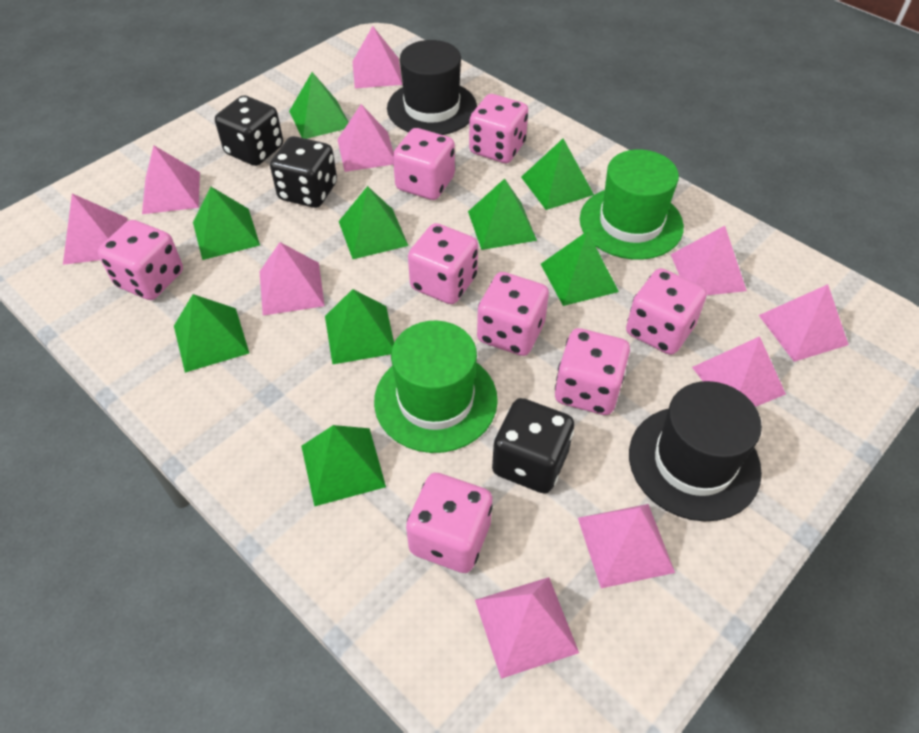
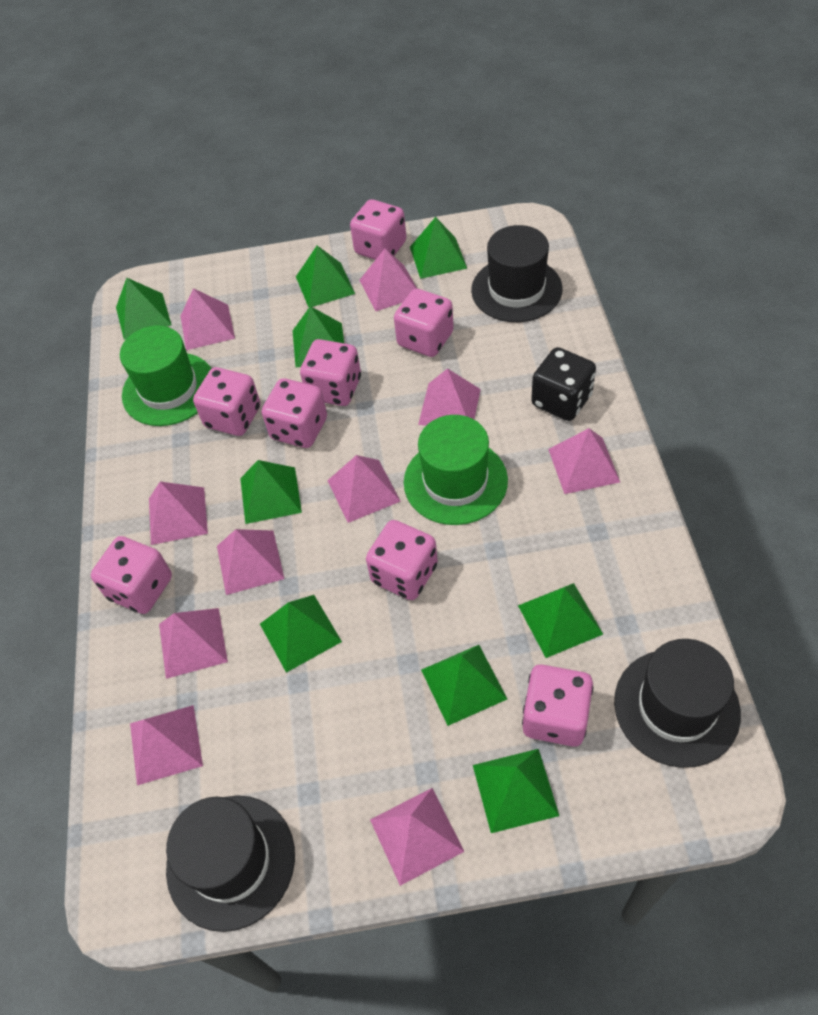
black dice: 3 -> 1
black hat: 2 -> 3

